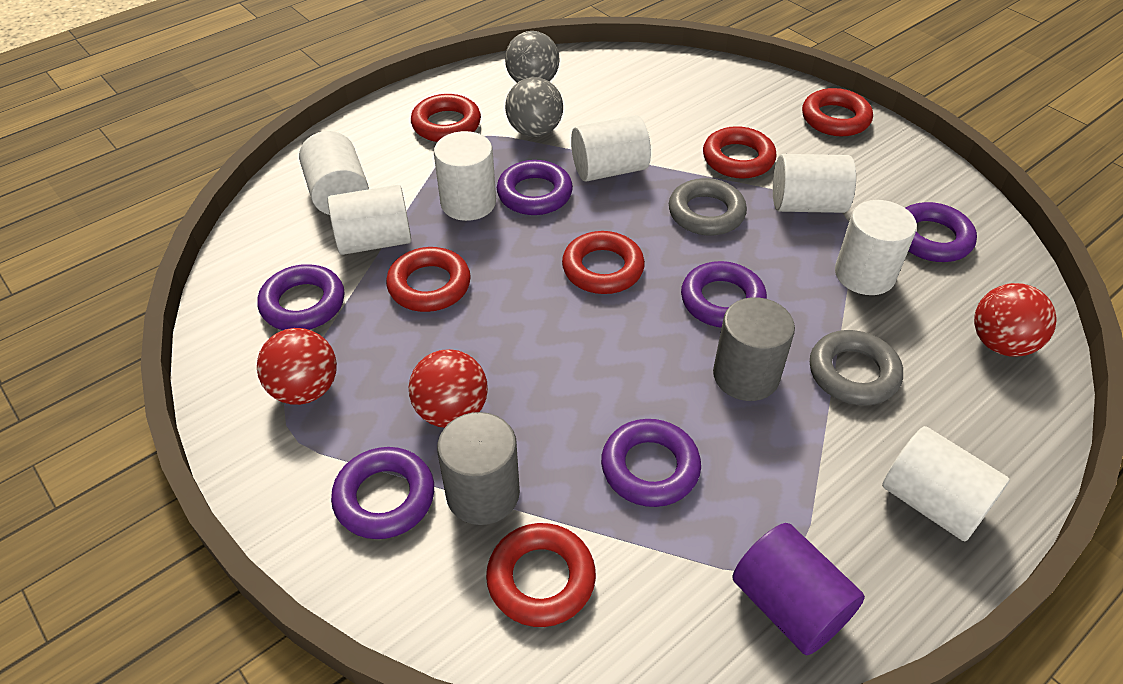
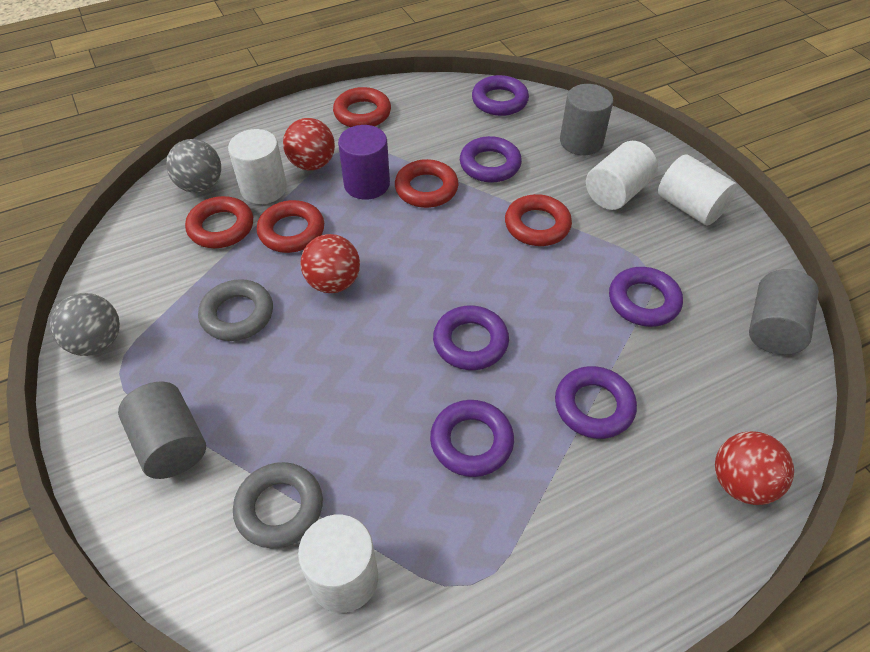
grey cylinder: 2 -> 3
red ring: 6 -> 5
white cylinder: 7 -> 4

